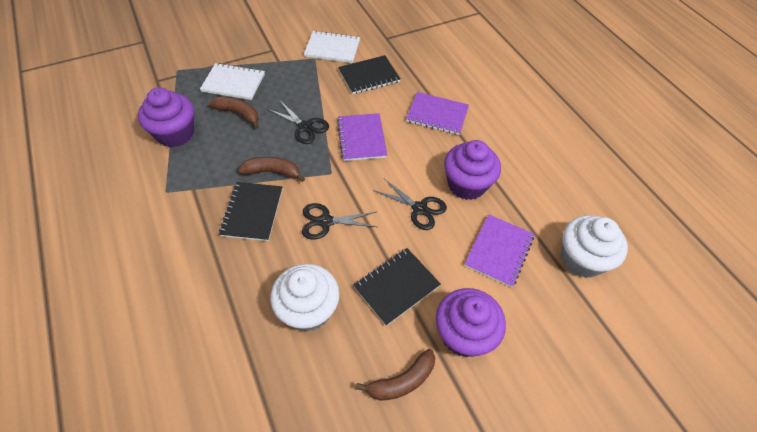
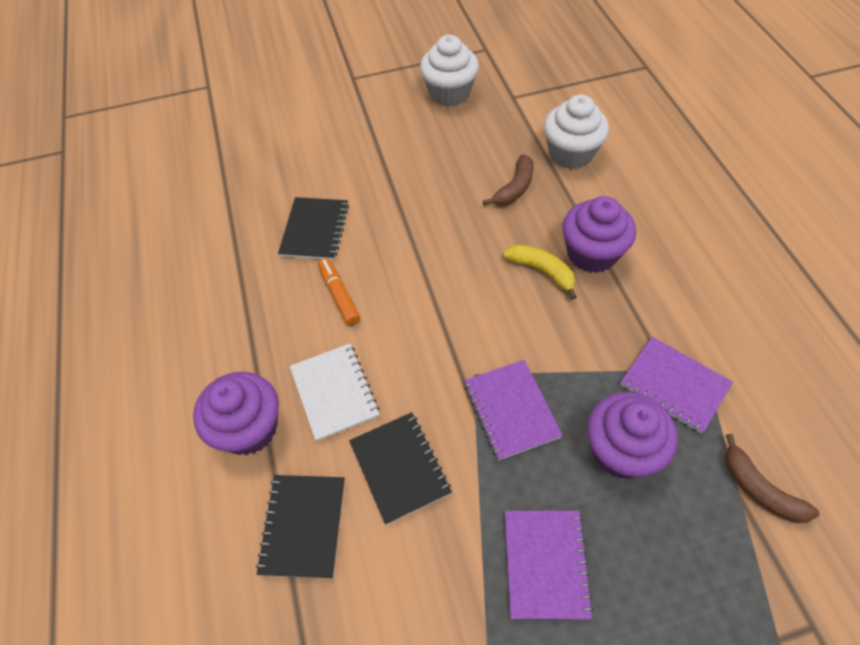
black scissors: 3 -> 0
brown banana: 3 -> 2
orange marker: 0 -> 1
white notebook: 2 -> 1
yellow banana: 0 -> 1

